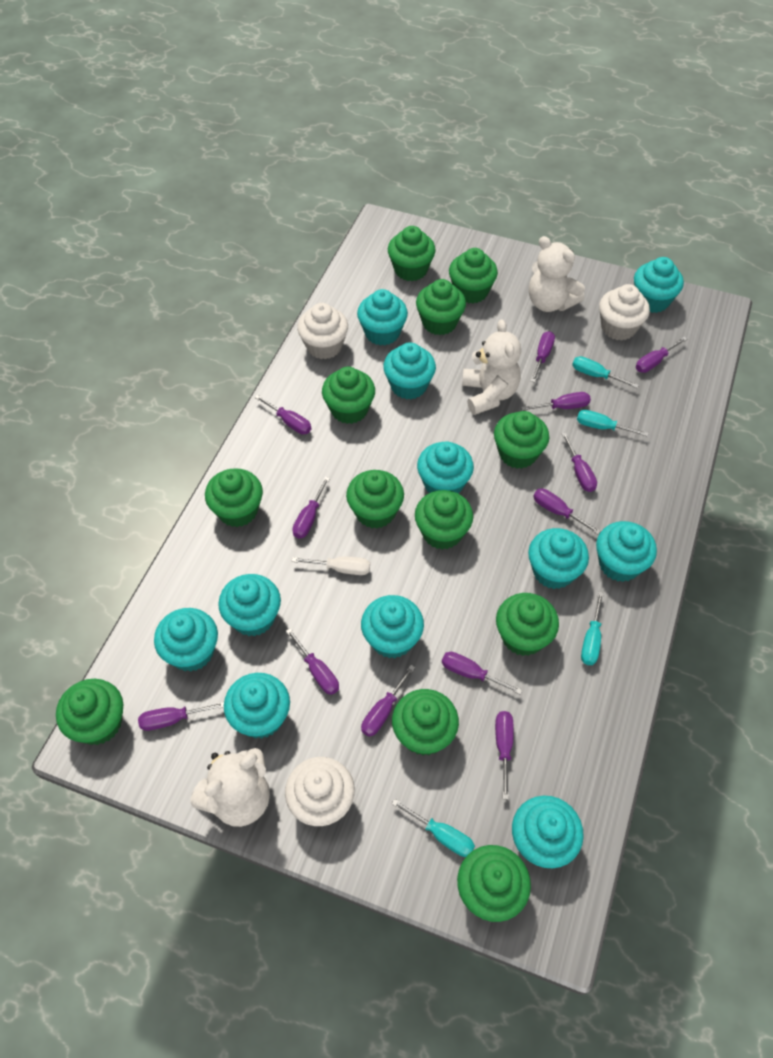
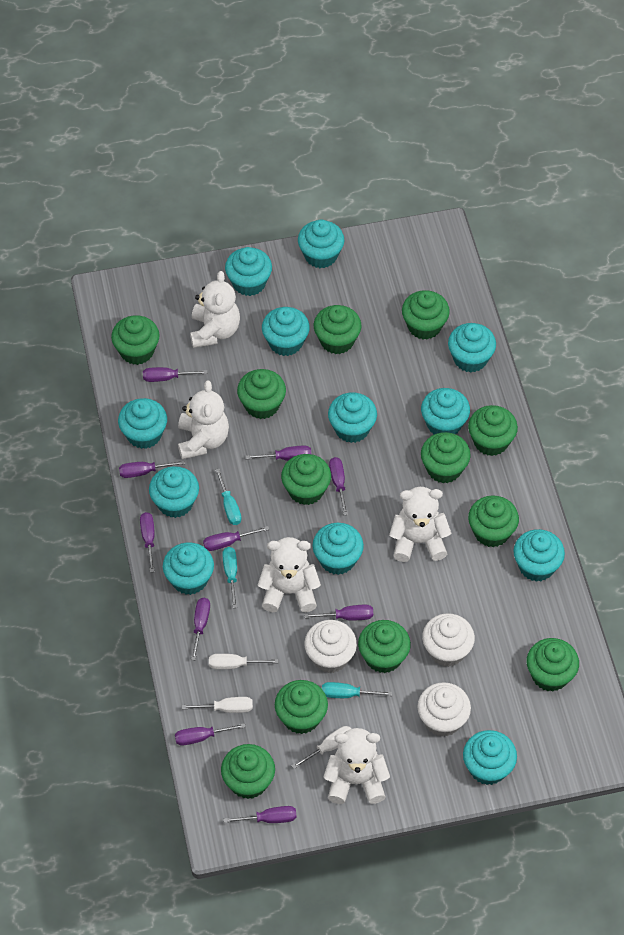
purple screwdriver: 12 -> 10
turquoise cupcake: 11 -> 12
turquoise screwdriver: 4 -> 3
white screwdriver: 1 -> 3
white teddy bear: 3 -> 5

